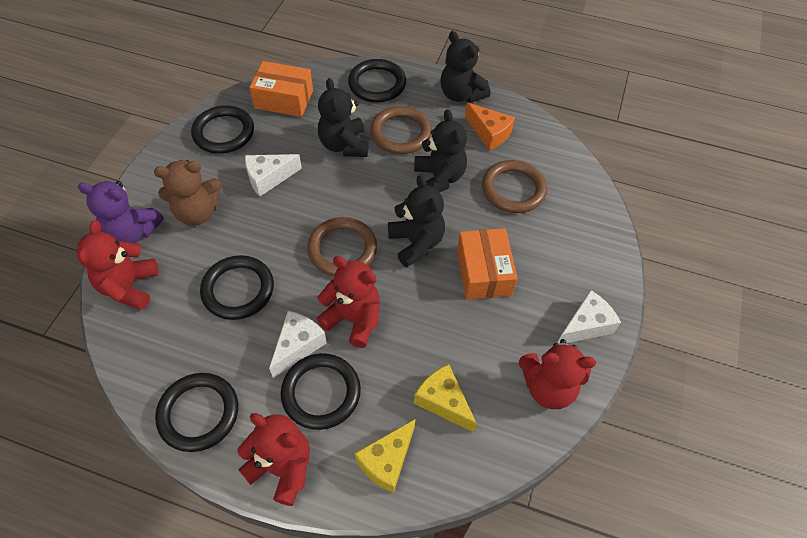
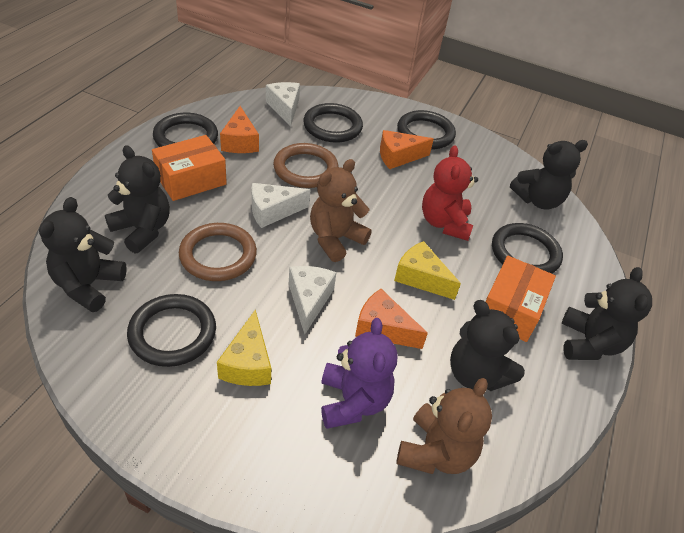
black teddy bear: 4 -> 5
brown ring: 3 -> 2
brown teddy bear: 1 -> 2
orange cheese: 1 -> 3
red teddy bear: 4 -> 1

